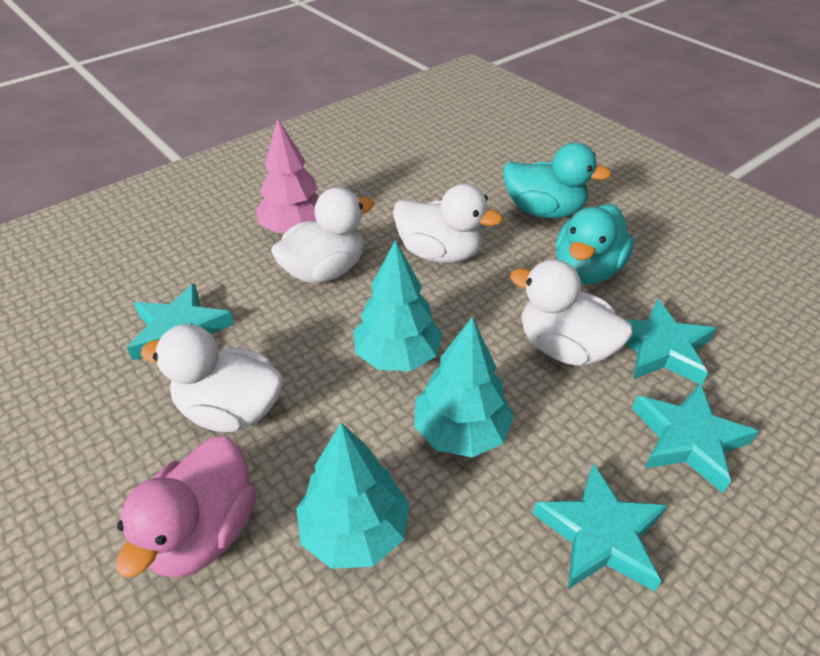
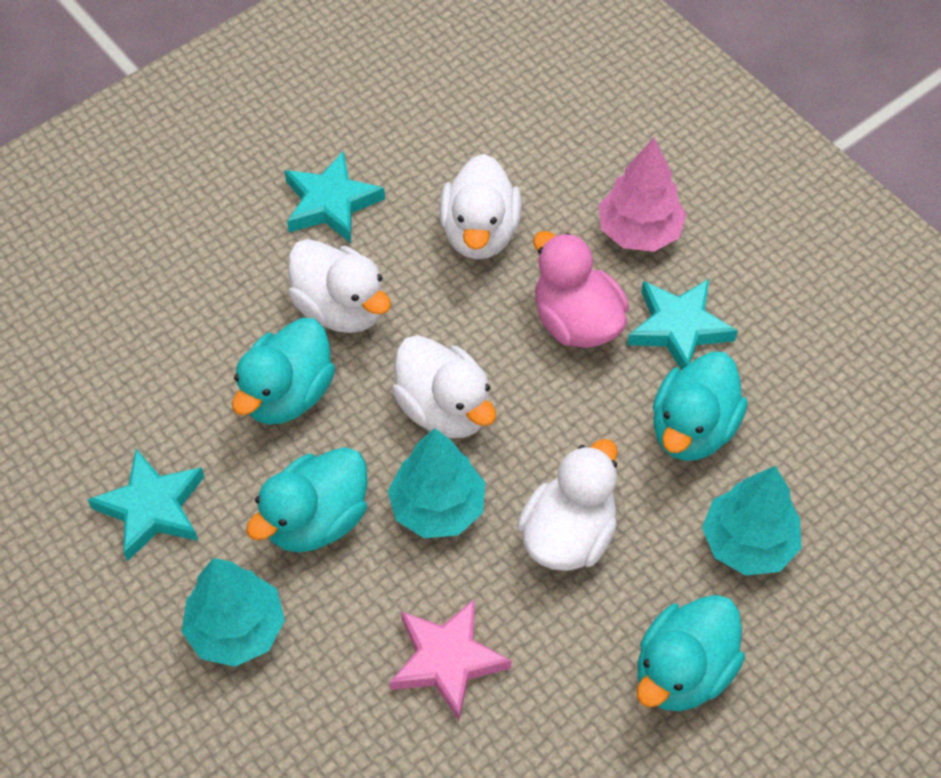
pink star: 0 -> 1
turquoise duck: 2 -> 4
turquoise star: 4 -> 3

